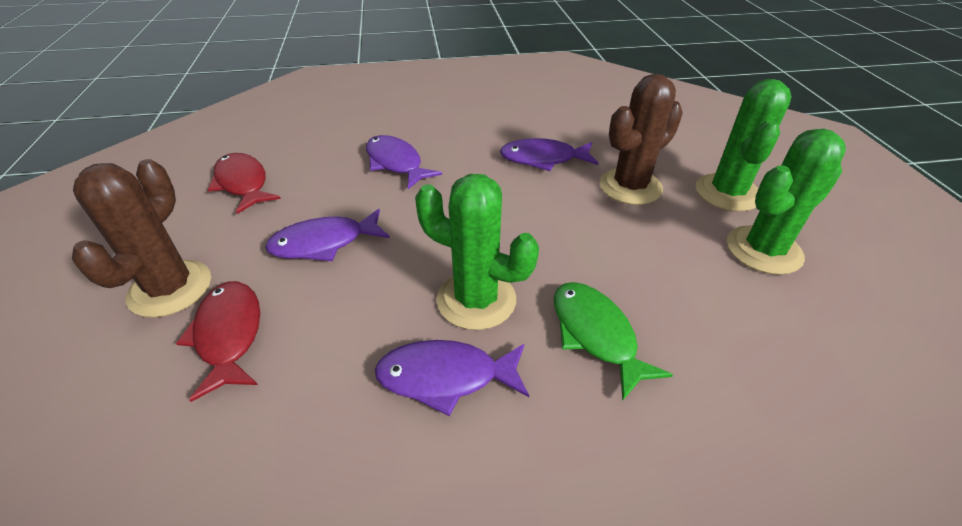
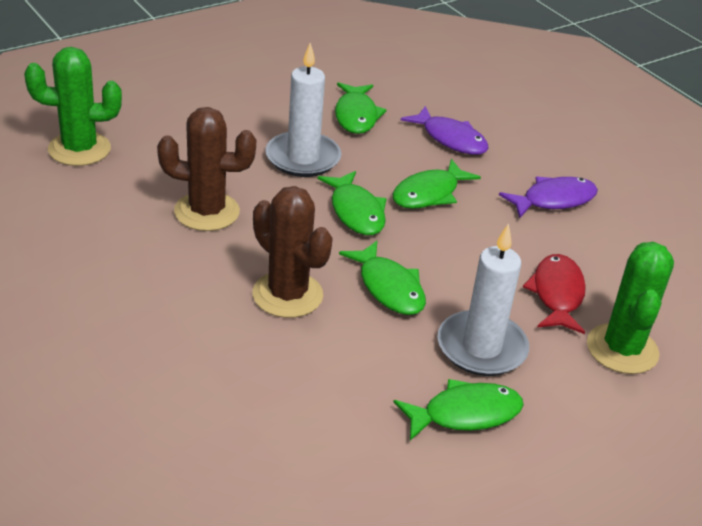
green cactus: 3 -> 2
green fish: 1 -> 5
purple fish: 4 -> 2
red fish: 2 -> 1
white candle: 0 -> 2

